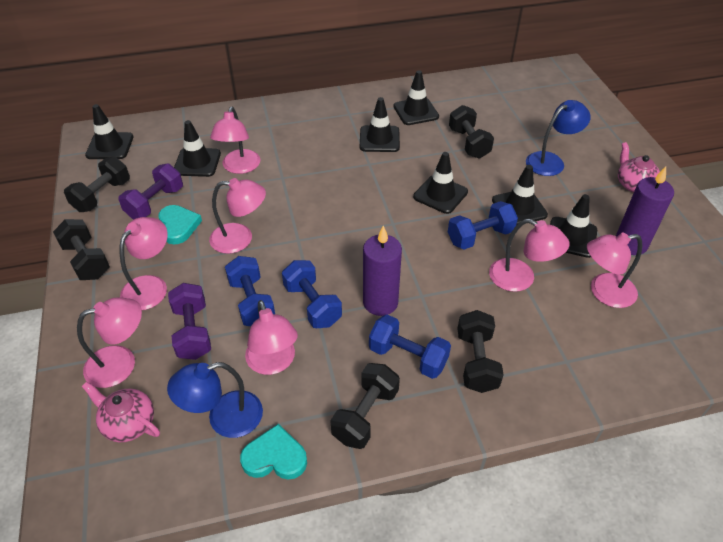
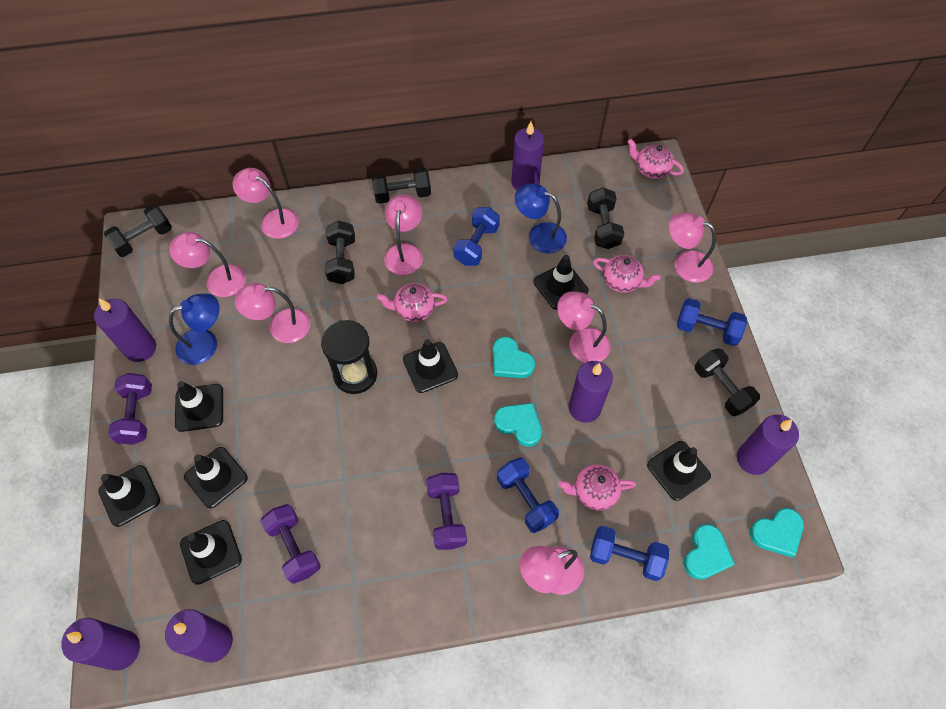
black hourglass: 0 -> 1
pink teapot: 2 -> 4
purple candle: 2 -> 6
purple dumbbell: 2 -> 3
turquoise heart: 2 -> 4

